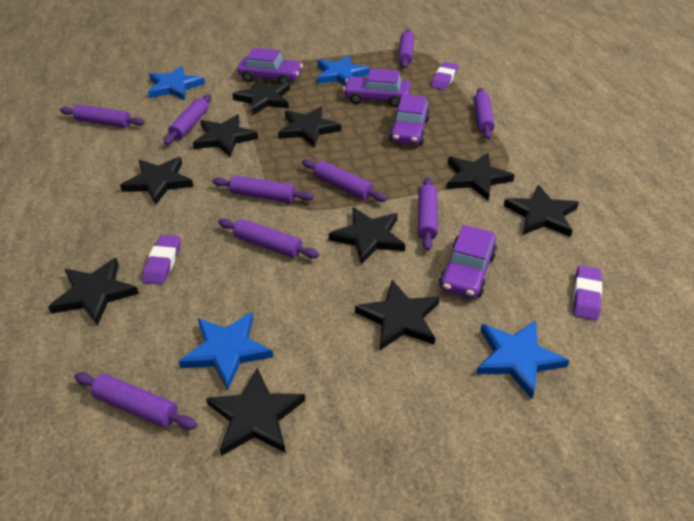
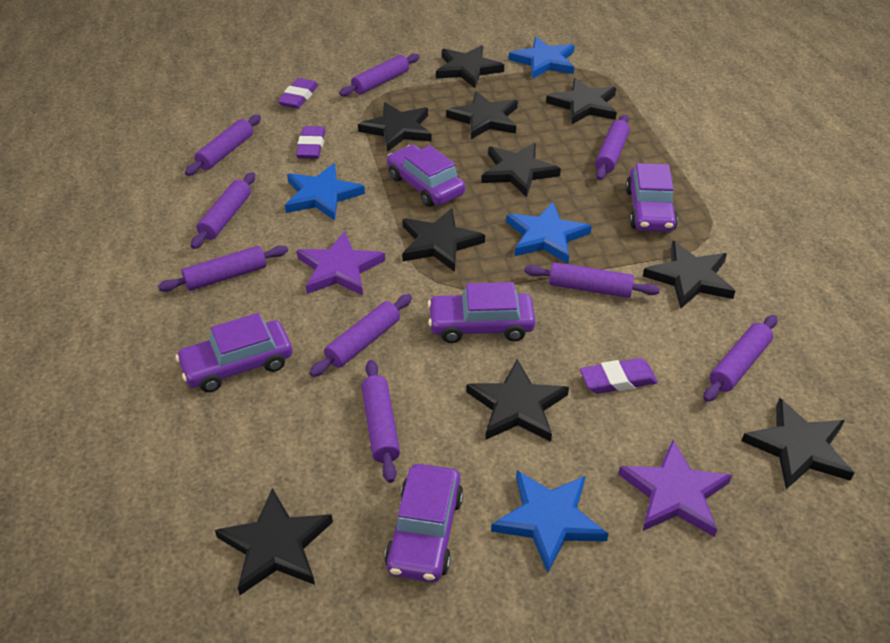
purple car: 4 -> 5
purple star: 0 -> 2

